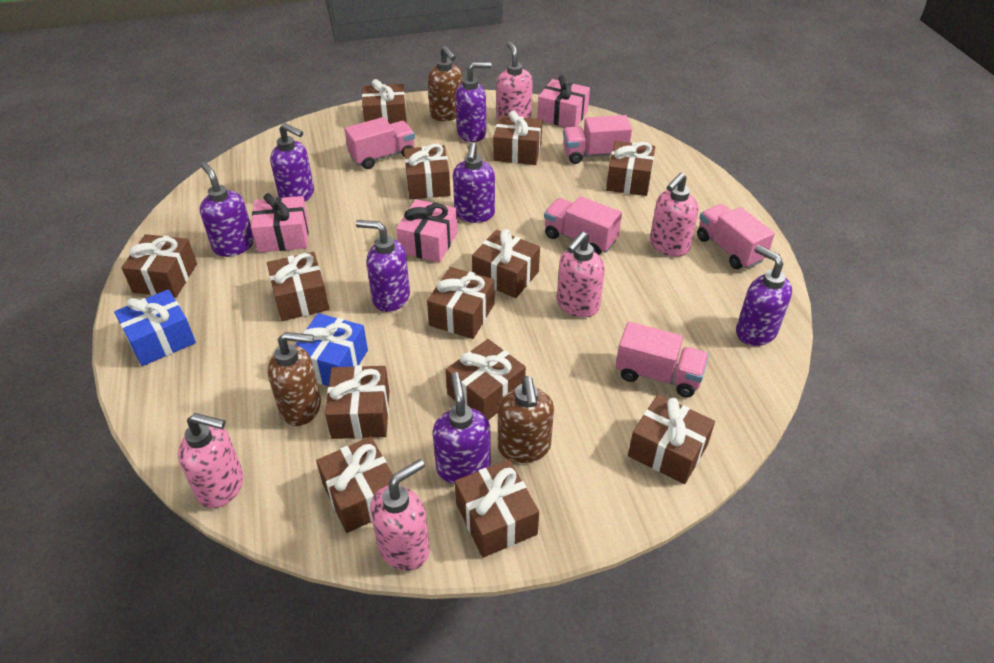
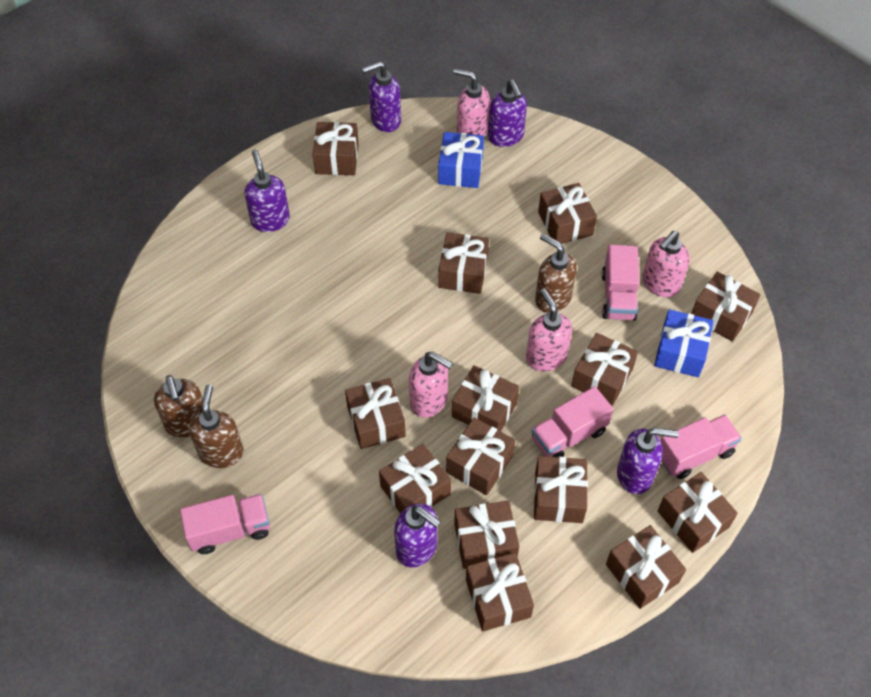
brown gift: 13 -> 14
pink gift: 3 -> 0
pink soap dispenser: 5 -> 4
pink truck: 5 -> 4
purple soap dispenser: 7 -> 5

